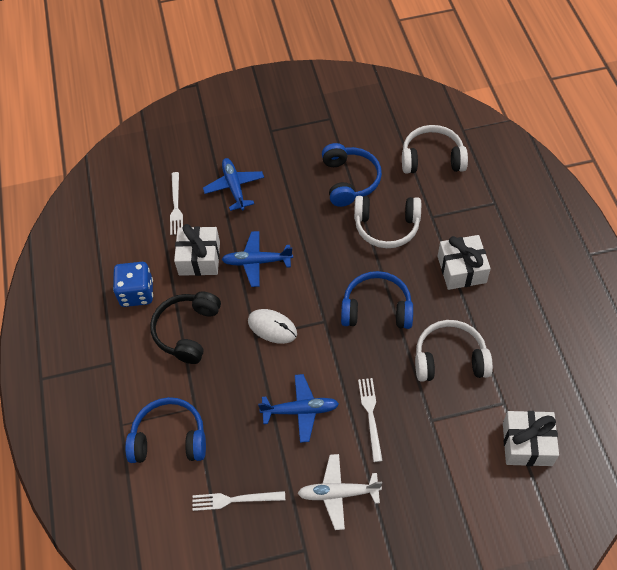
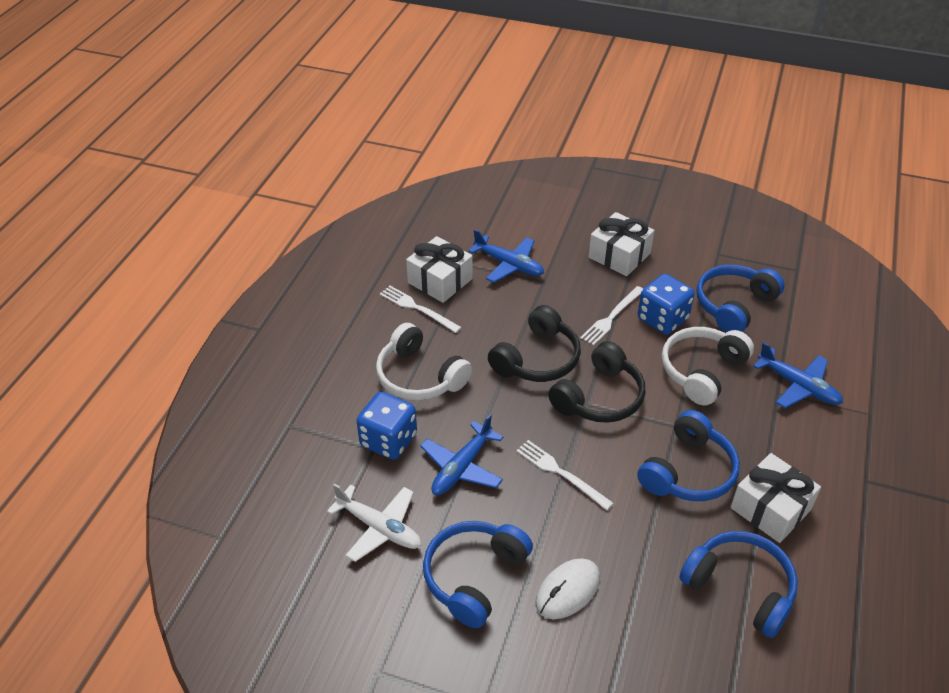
black headphones: 1 -> 2
blue dice: 1 -> 2
blue headphones: 3 -> 4
white headphones: 3 -> 2

